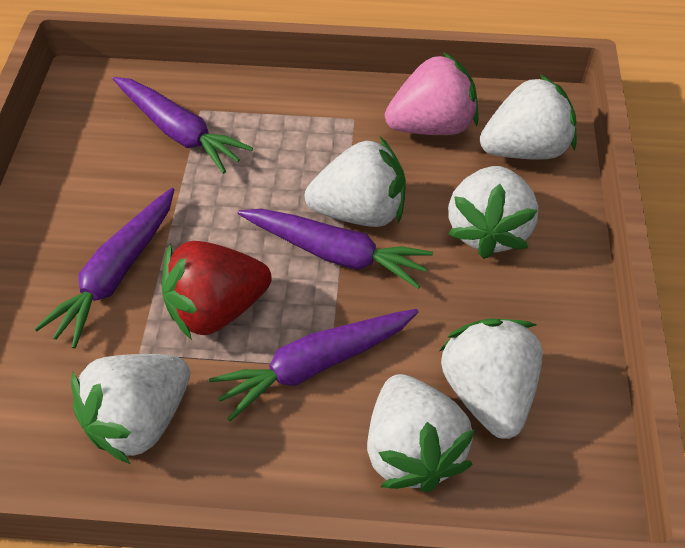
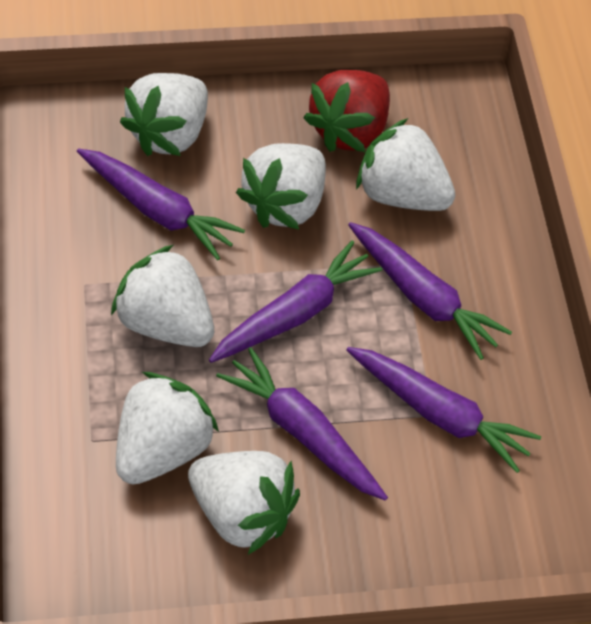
pink strawberry: 1 -> 0
purple carrot: 4 -> 5

